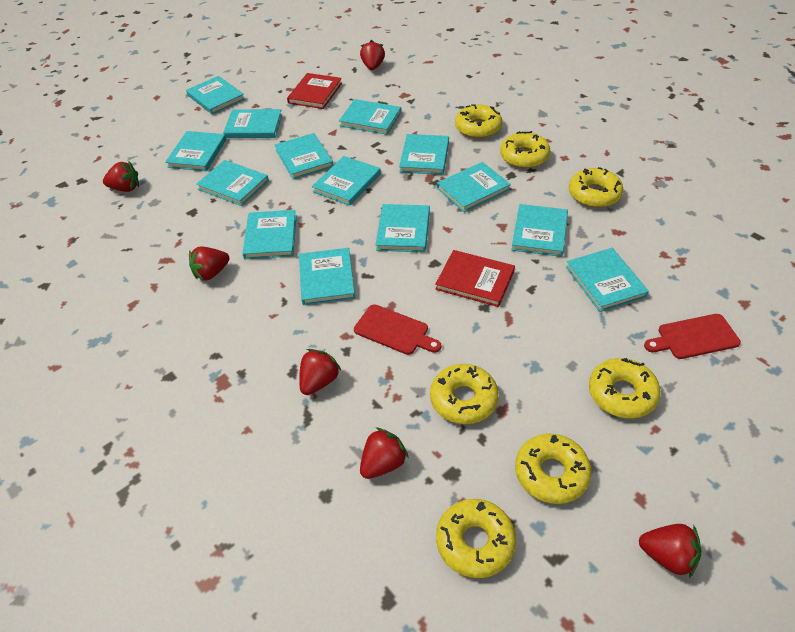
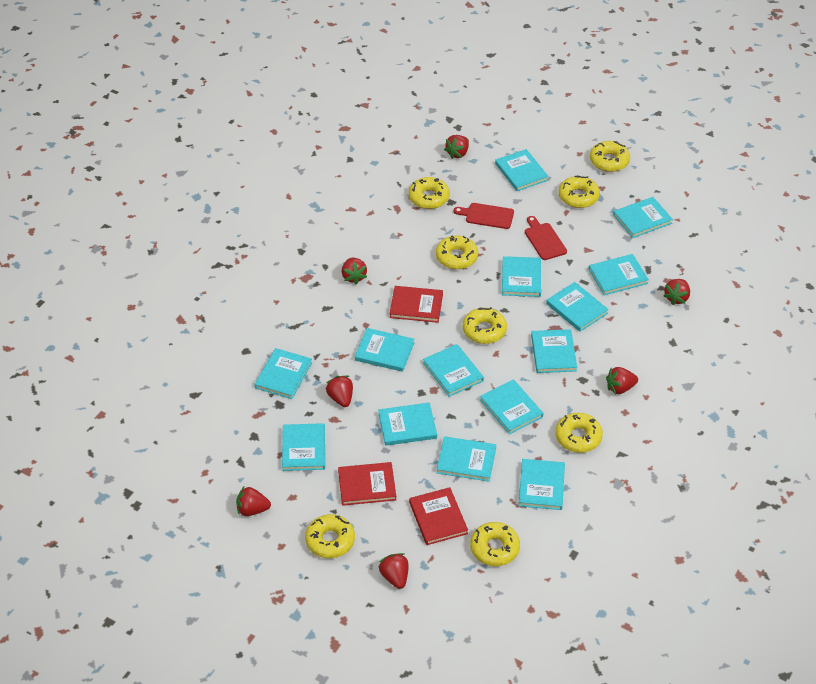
red book: 2 -> 3
red strawberry: 6 -> 7
yellow donut: 7 -> 8

